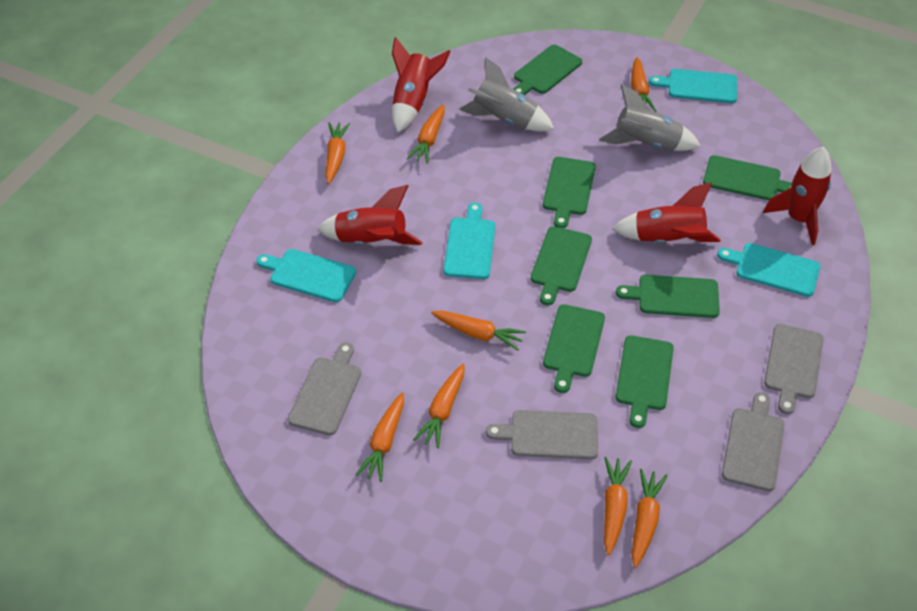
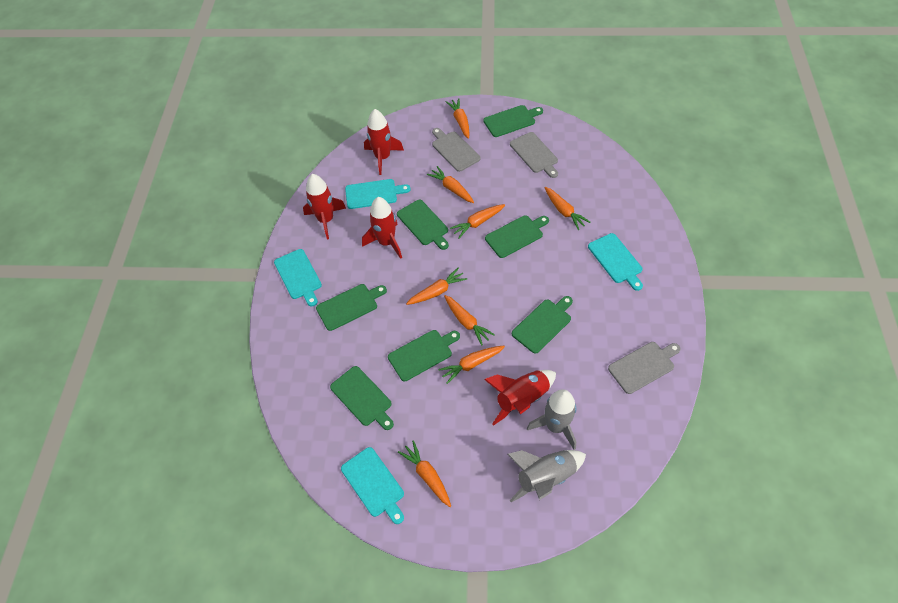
grey cutting board: 4 -> 3

